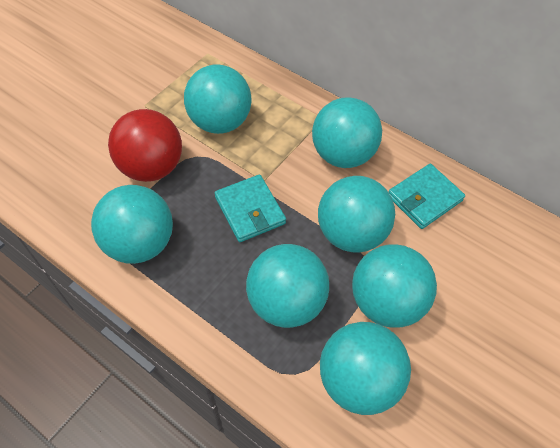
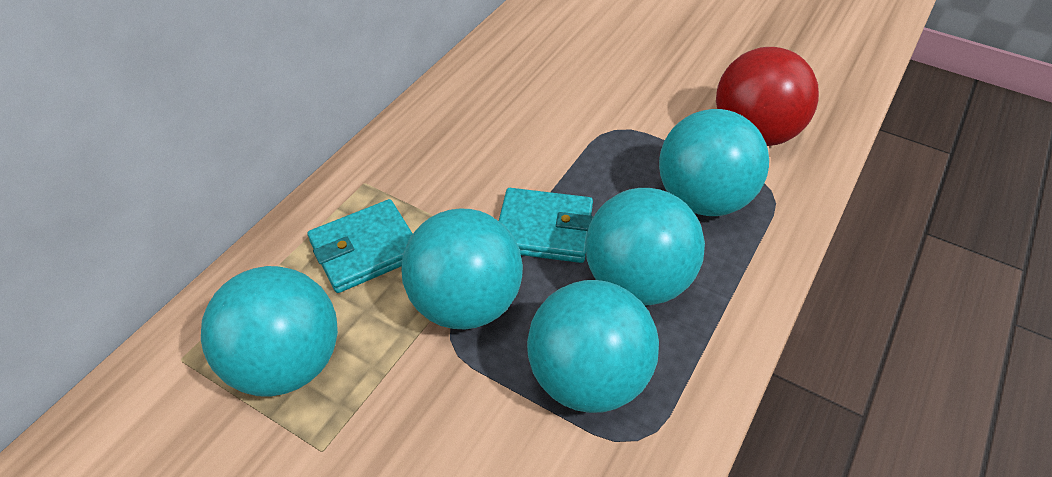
turquoise ball: 7 -> 5

